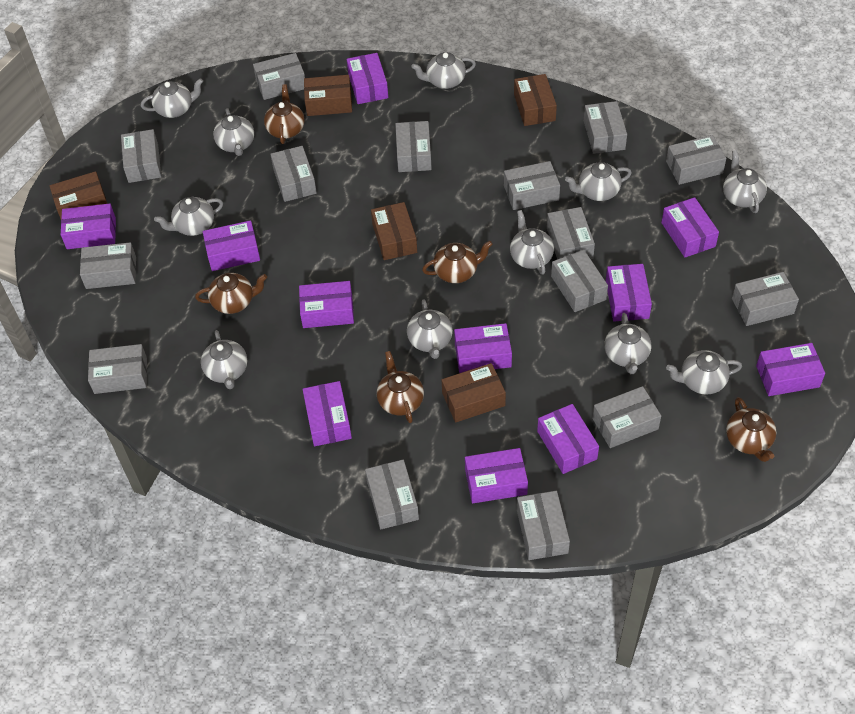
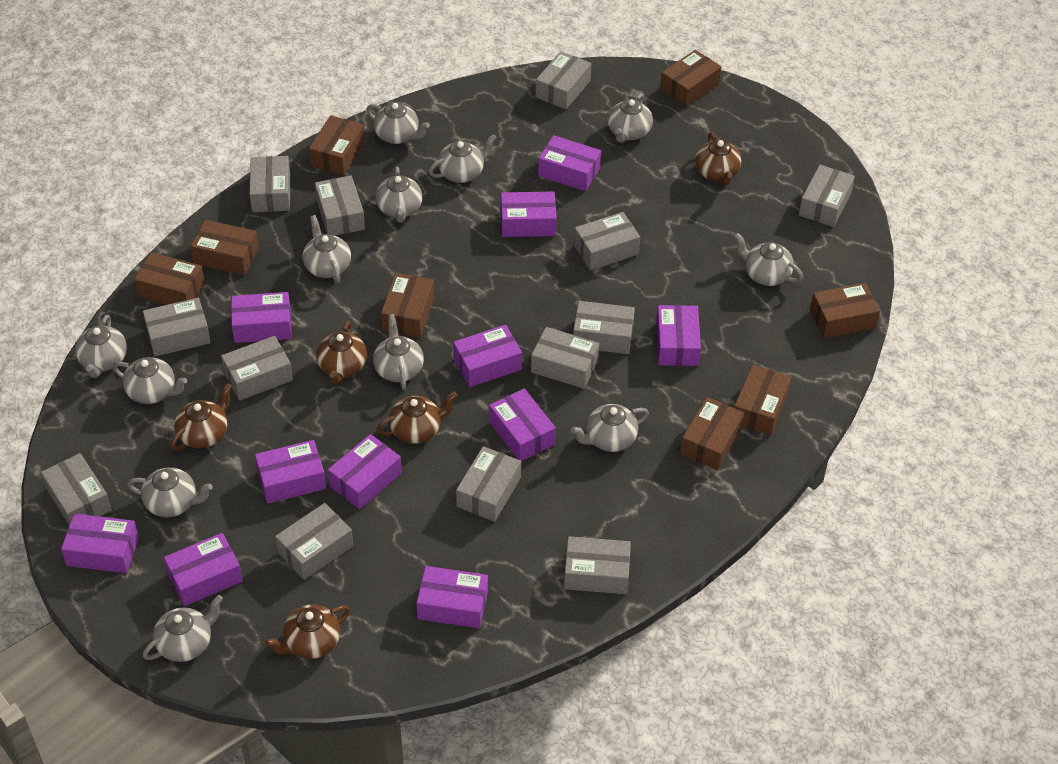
brown box: 5 -> 8
grey box: 15 -> 13
grey teapot: 11 -> 12

